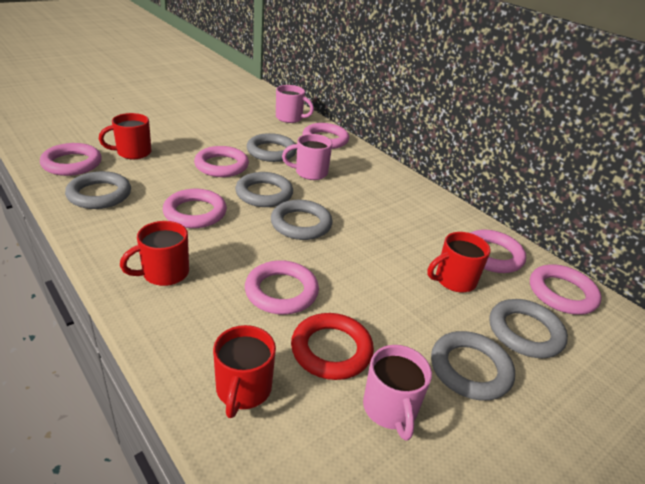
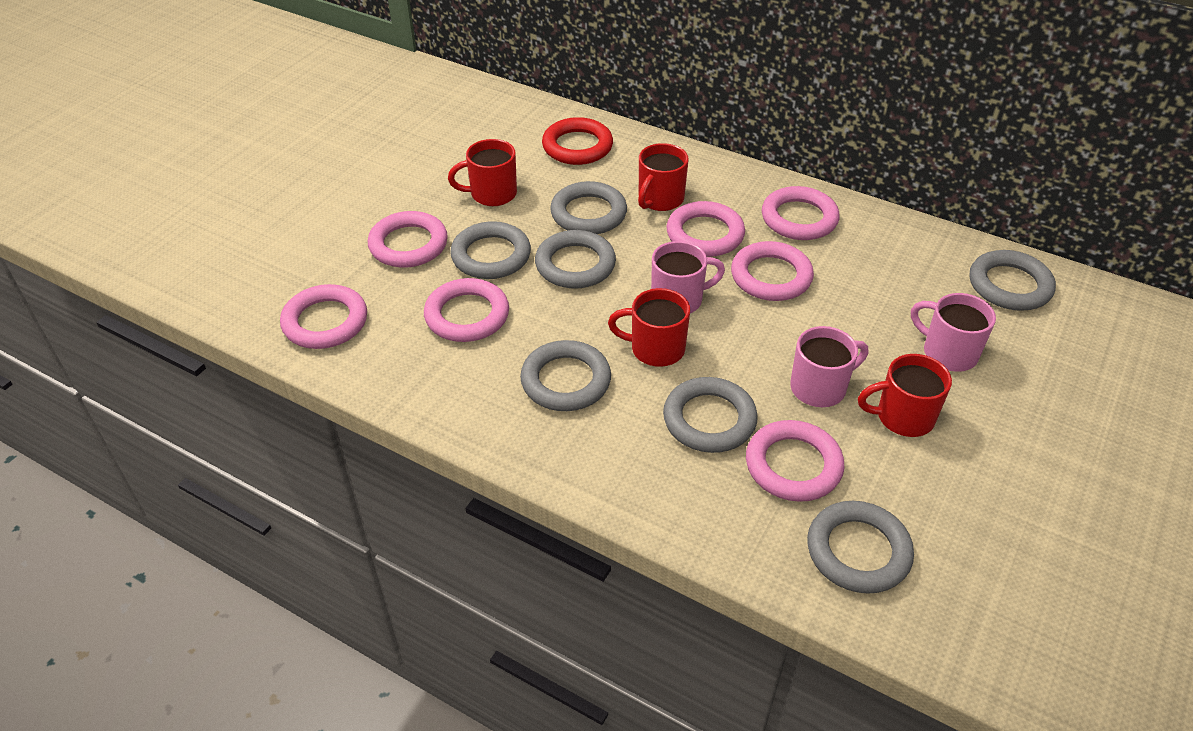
grey ring: 6 -> 7

